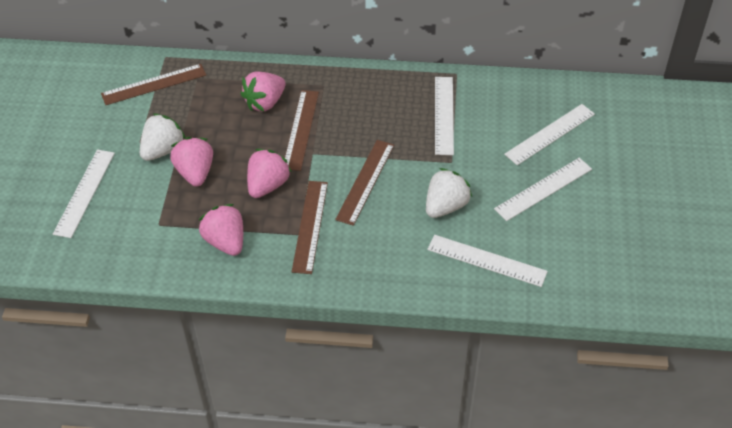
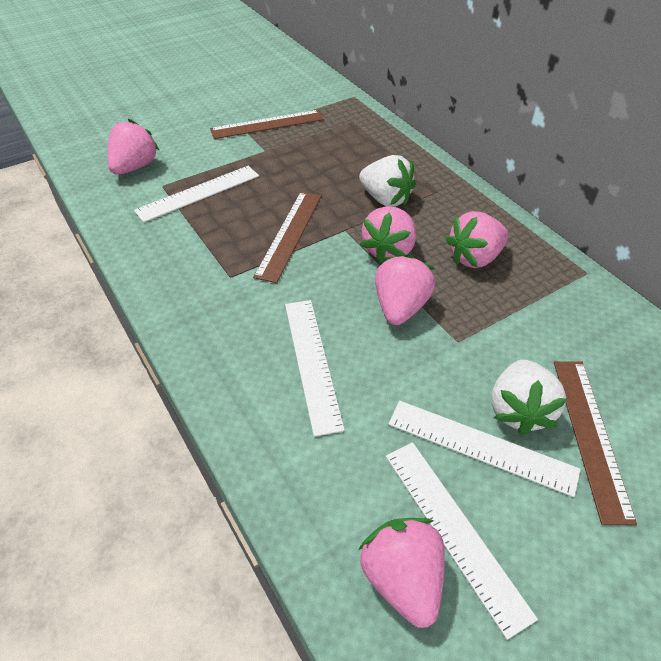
brown ruler: 4 -> 3
pink strawberry: 4 -> 5
white ruler: 5 -> 4

